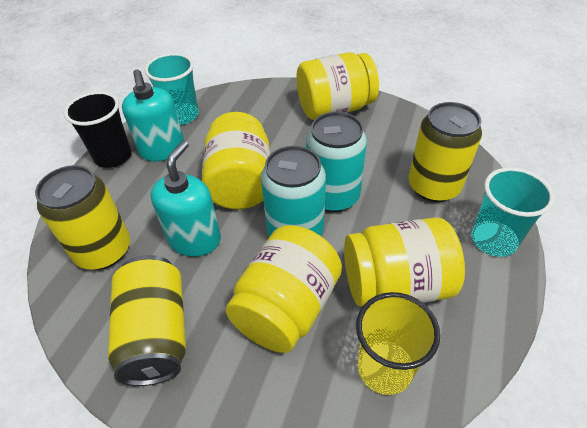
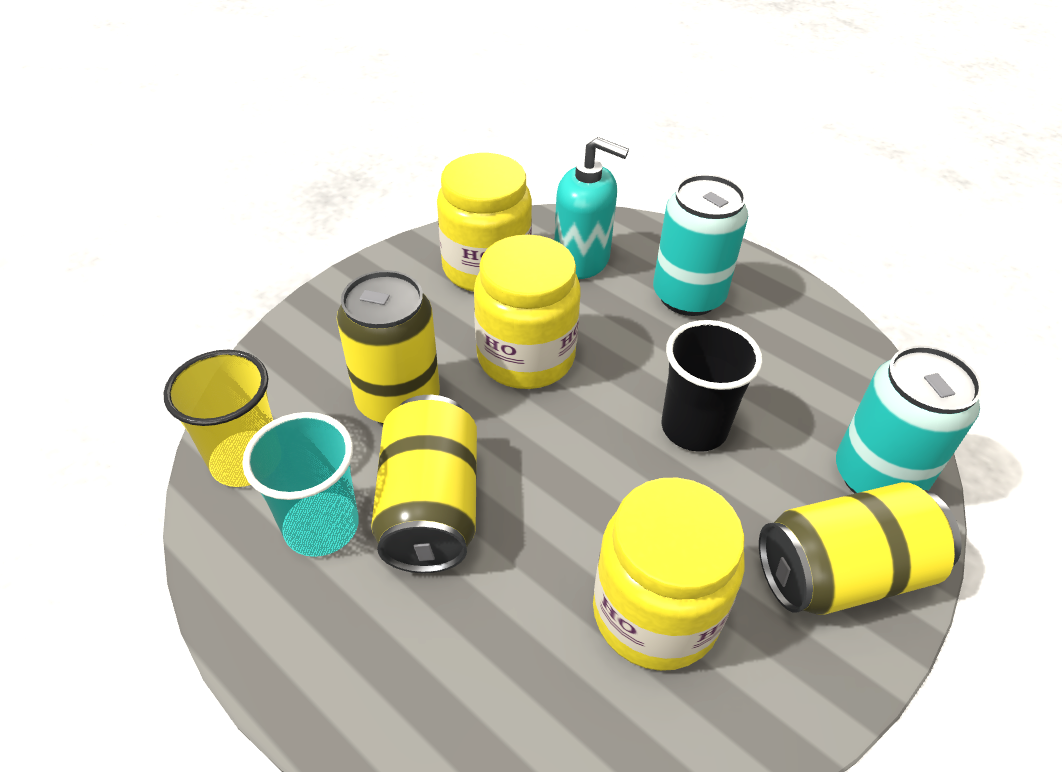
turquoise cup: 2 -> 1
turquoise soap dispenser: 2 -> 1
yellow jar: 4 -> 3

